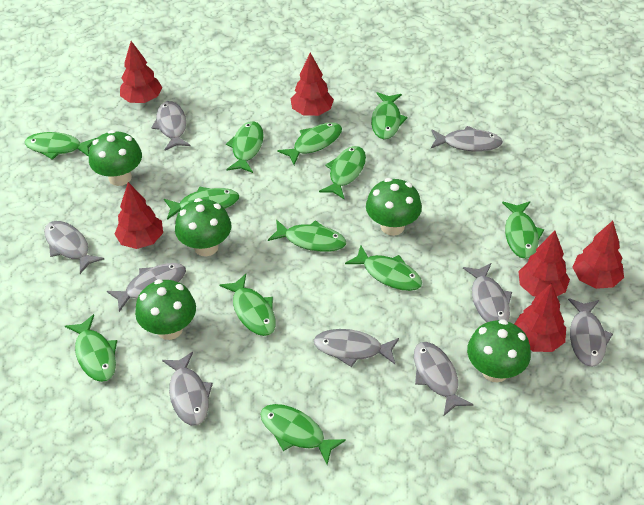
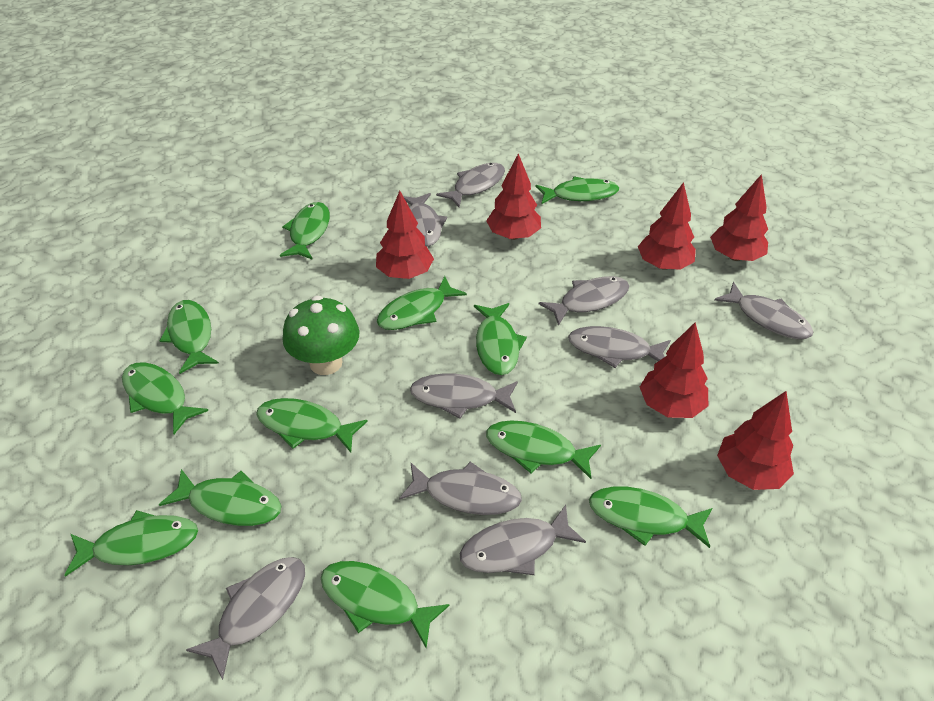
green mushroom: 5 -> 1

